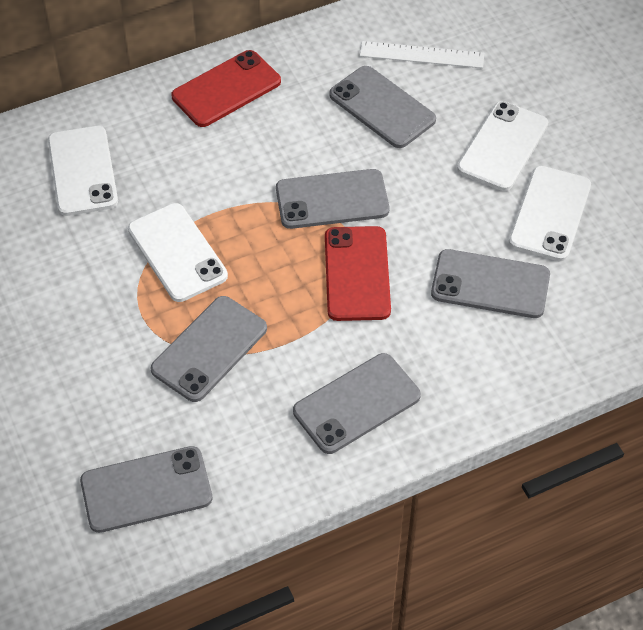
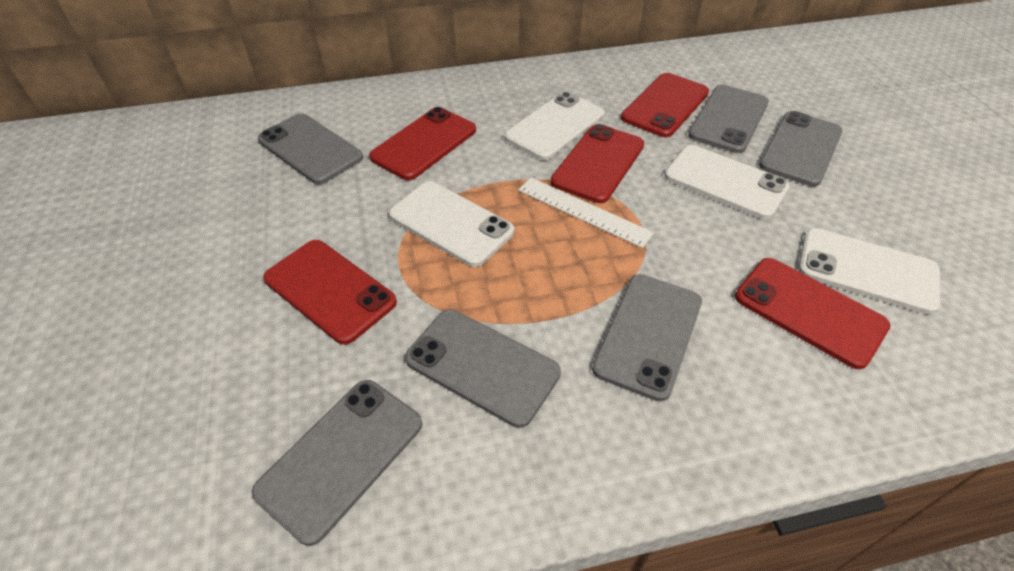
red phone: 2 -> 5

